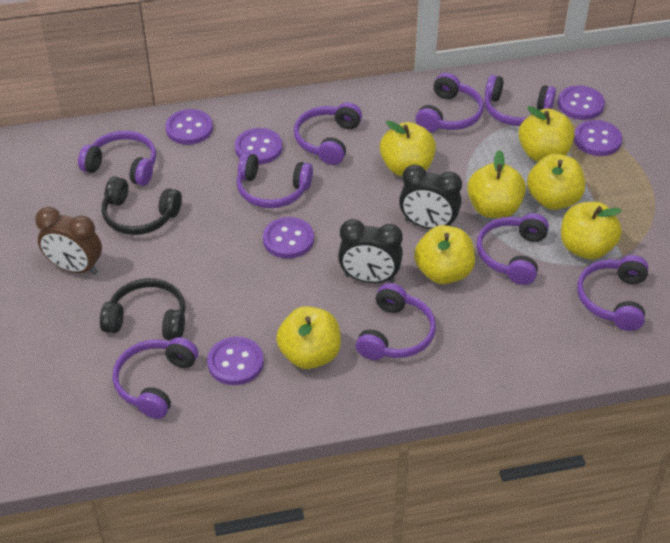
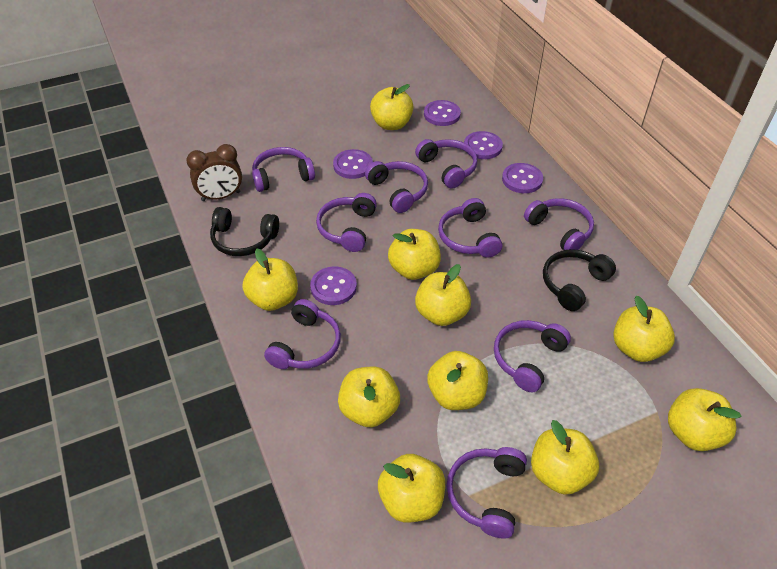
black clock: 2 -> 0
purple button: 6 -> 5
yellow apple: 7 -> 10

